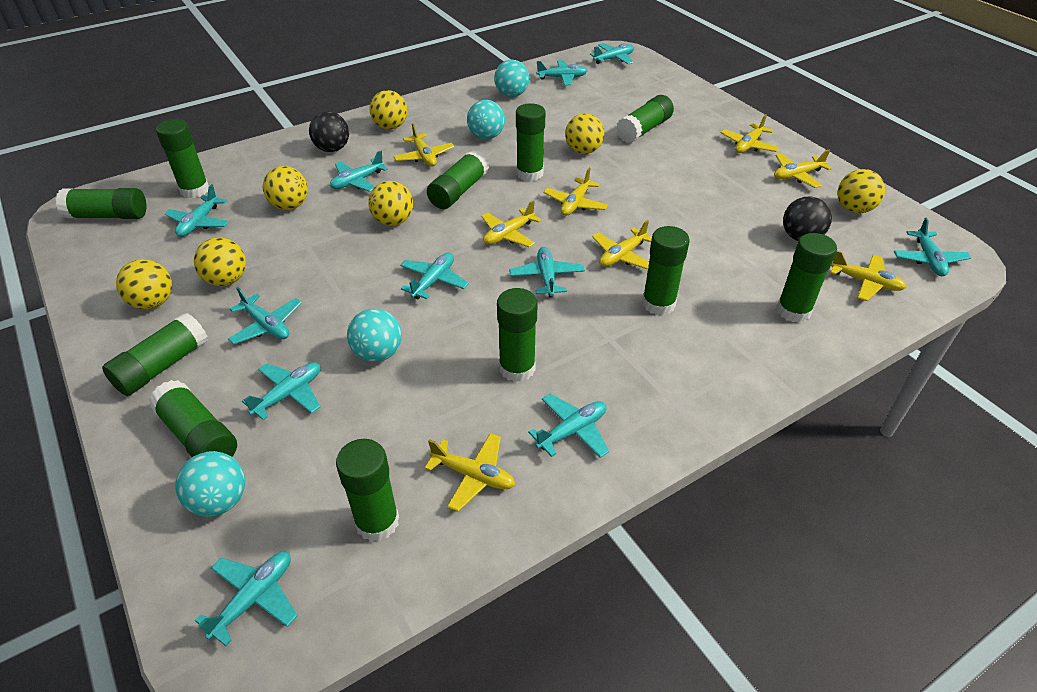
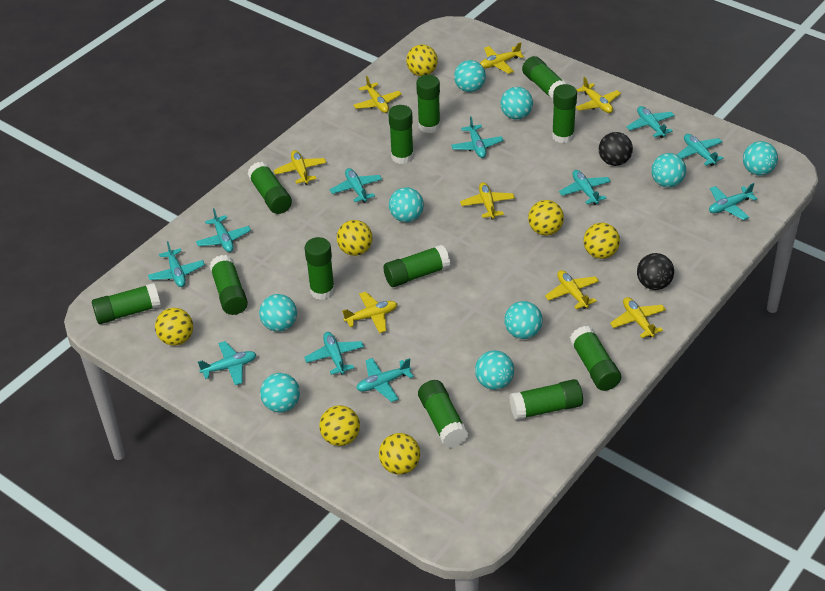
green glue stick: 11 -> 12
turquoise ball: 4 -> 9

